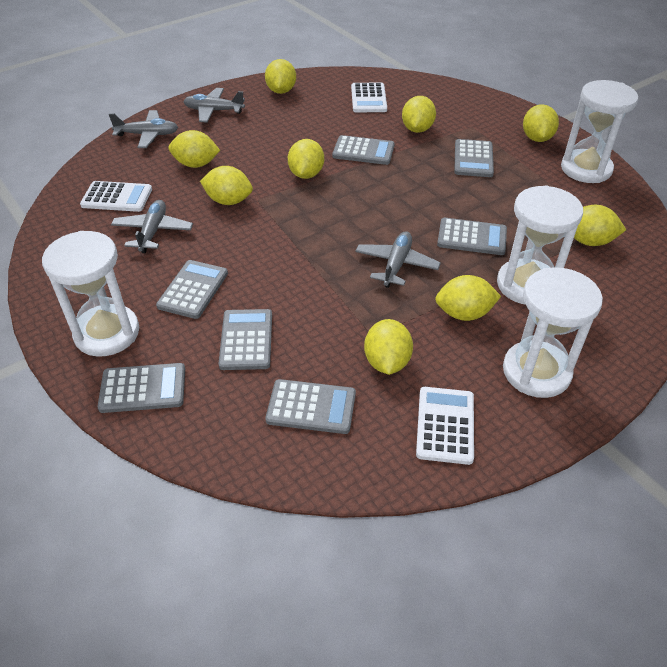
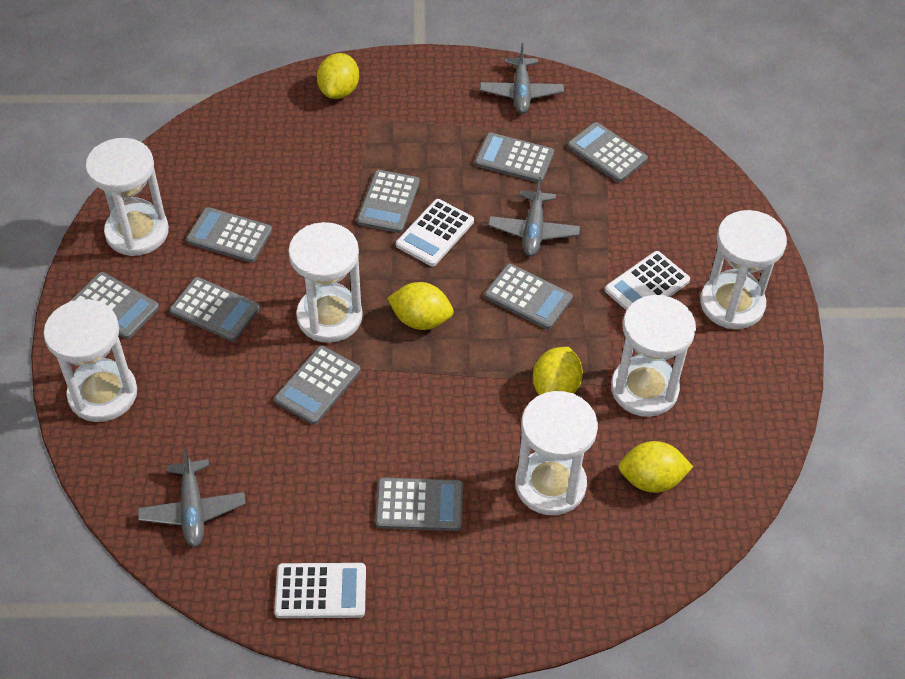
grey calculator: 7 -> 9
grey plane: 4 -> 3
white hourglass: 4 -> 6
yellow lemon: 9 -> 4

